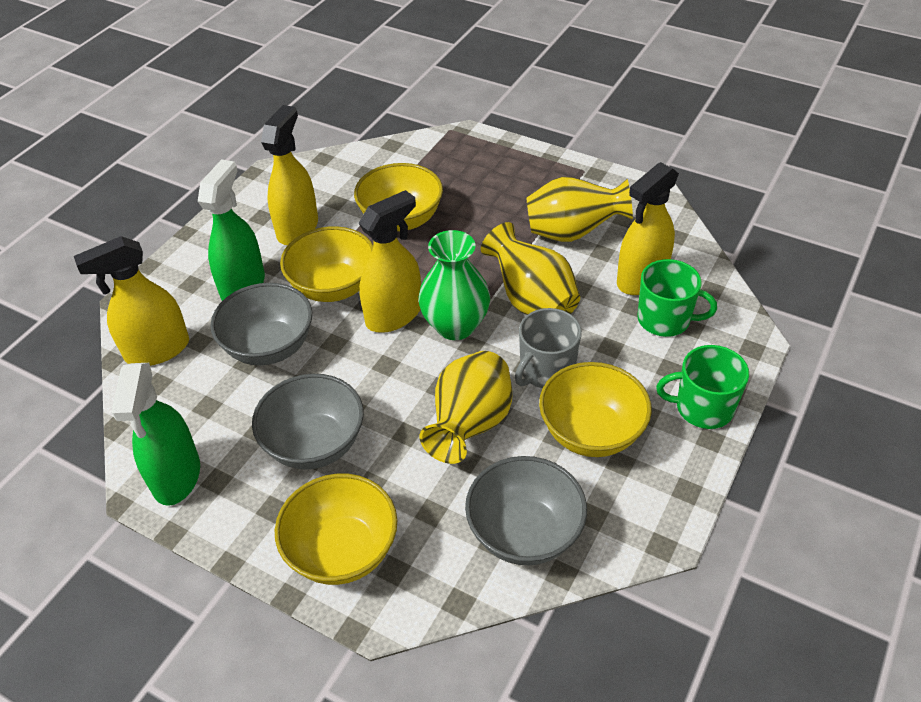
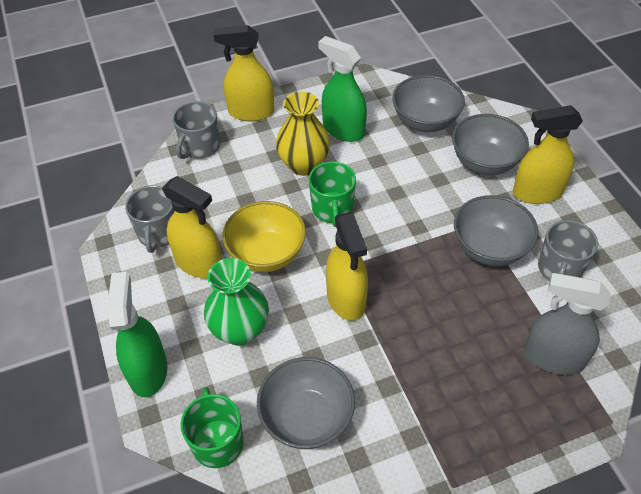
grey bowl: 3 -> 4
grey mug: 1 -> 3
grey spray bottle: 0 -> 1
yellow bowl: 4 -> 1
yellow vase: 3 -> 1

